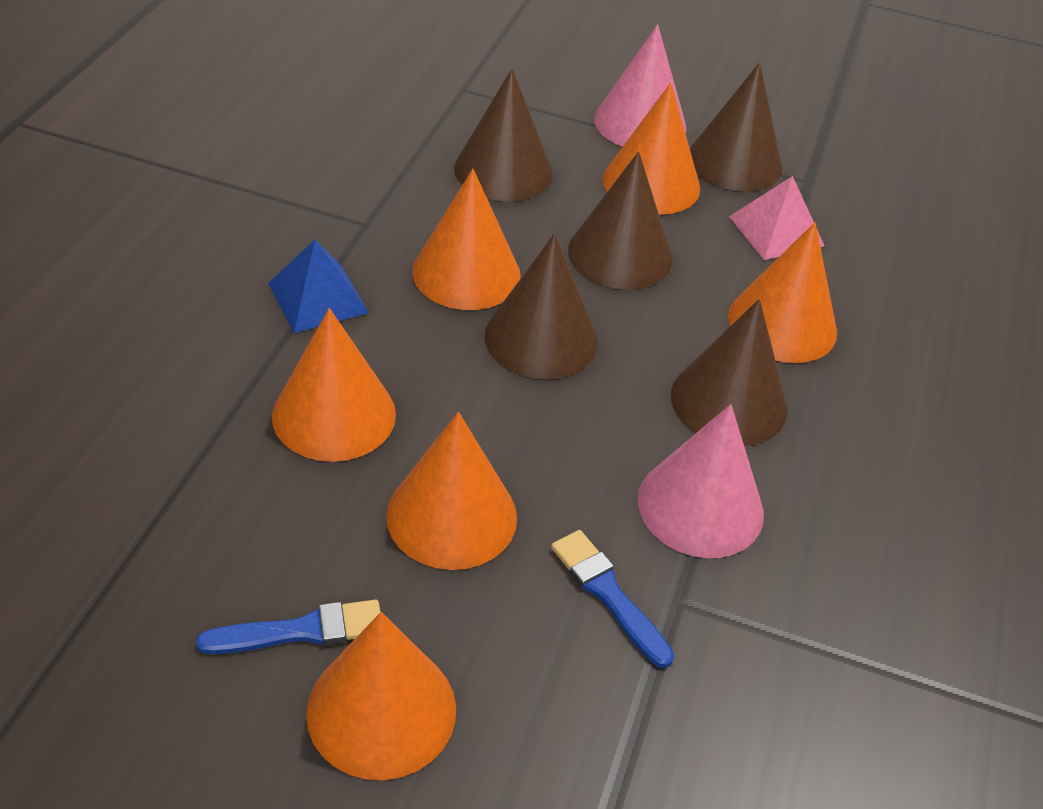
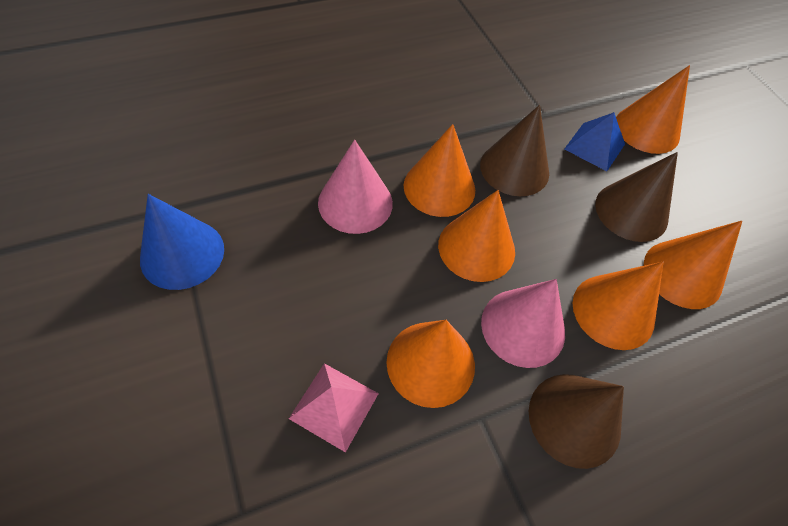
blue brush: 2 -> 0
blue cone: 0 -> 1
brown cone: 5 -> 3

